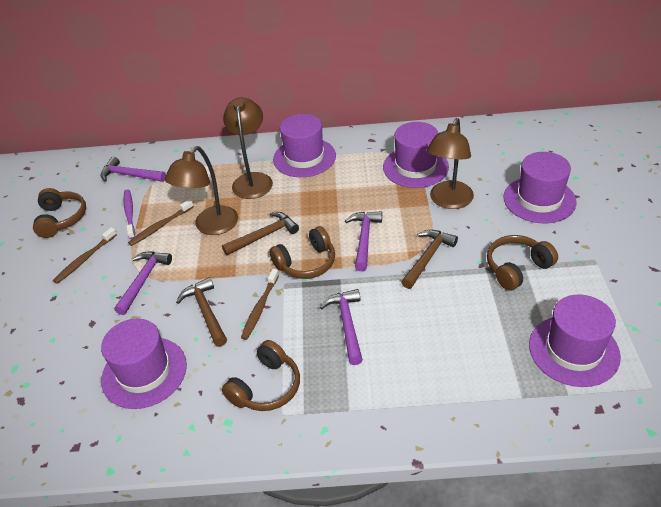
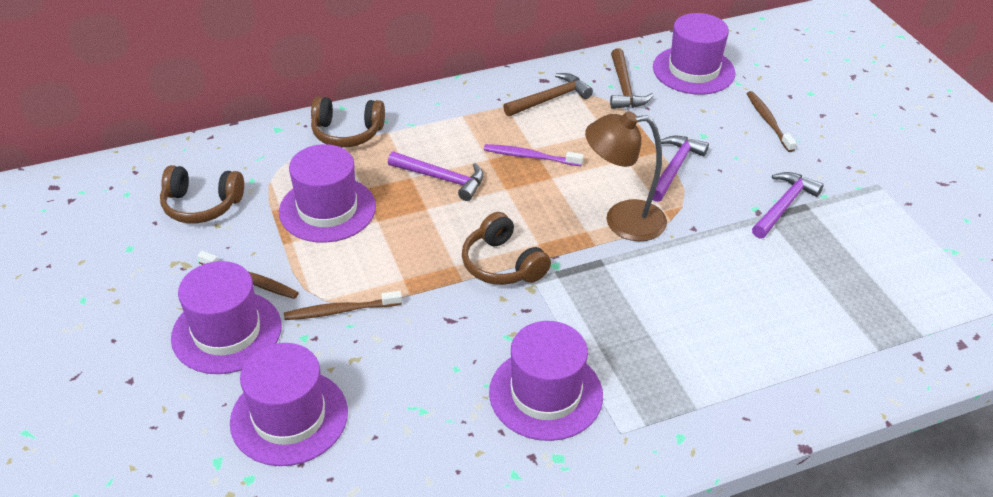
brown hammer: 3 -> 2
brown headphones: 4 -> 3
brown lamp: 3 -> 1
purple hammer: 4 -> 3

